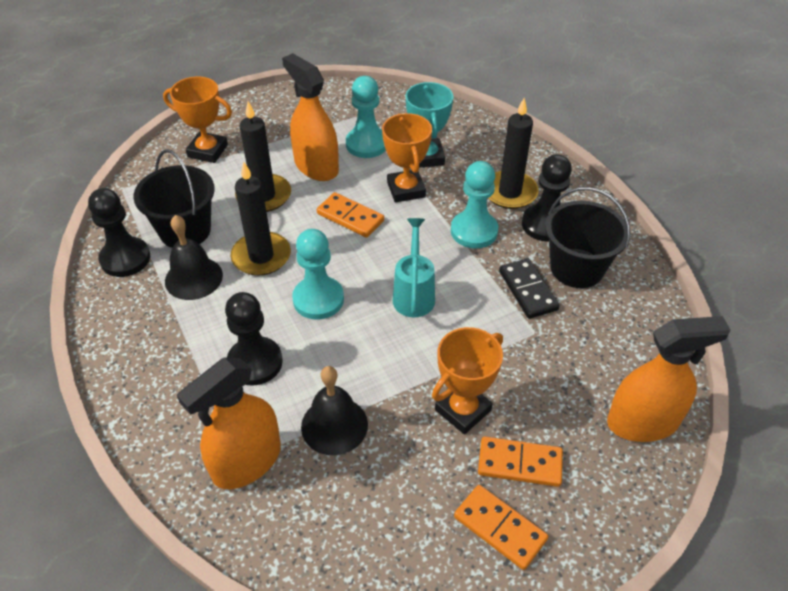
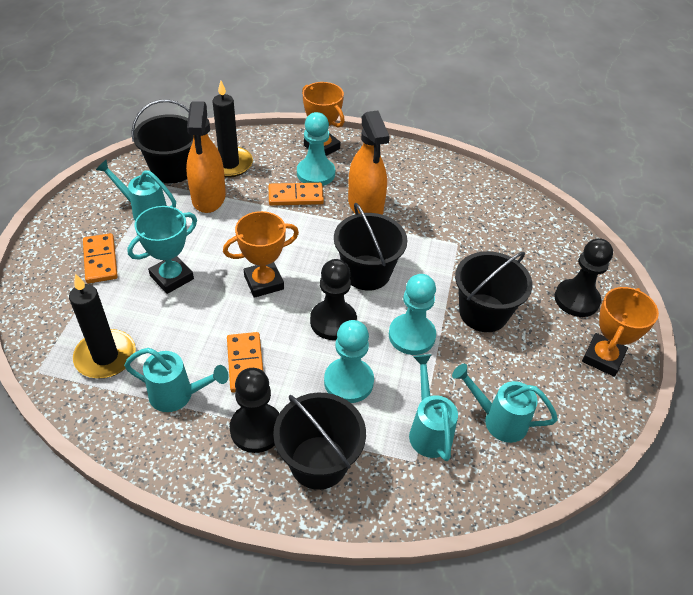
black bell: 2 -> 0
black bucket: 2 -> 4
black candle: 3 -> 2
black domino: 1 -> 0
orange spray bottle: 3 -> 2
turquoise watering can: 1 -> 4

